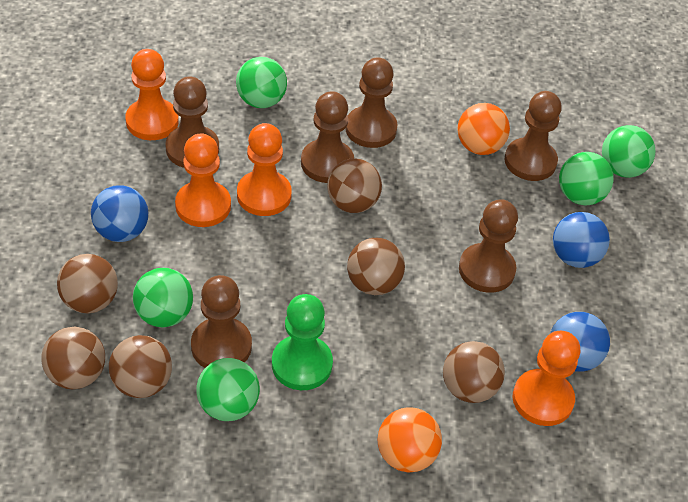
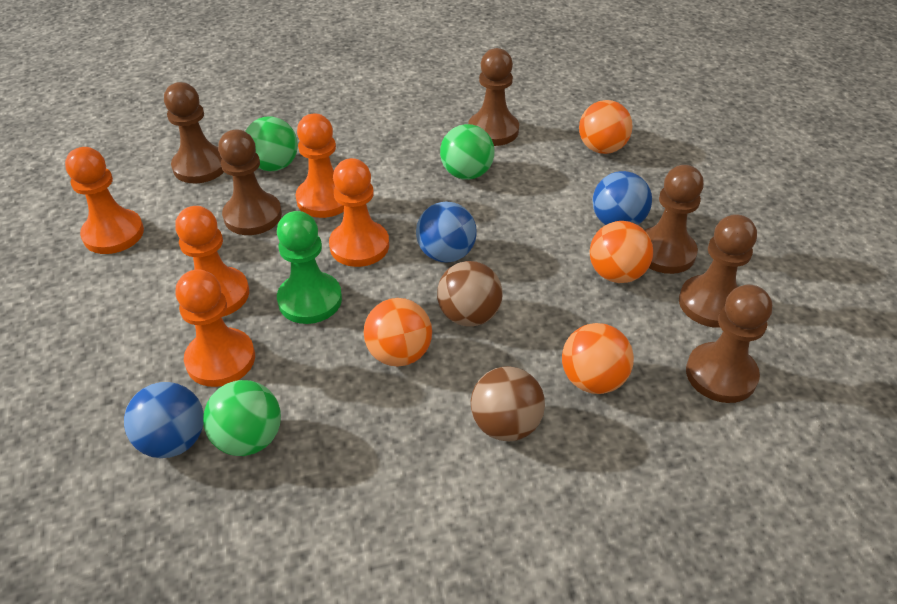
brown ball: 6 -> 2
green ball: 5 -> 3
orange ball: 2 -> 4
orange pawn: 4 -> 5

